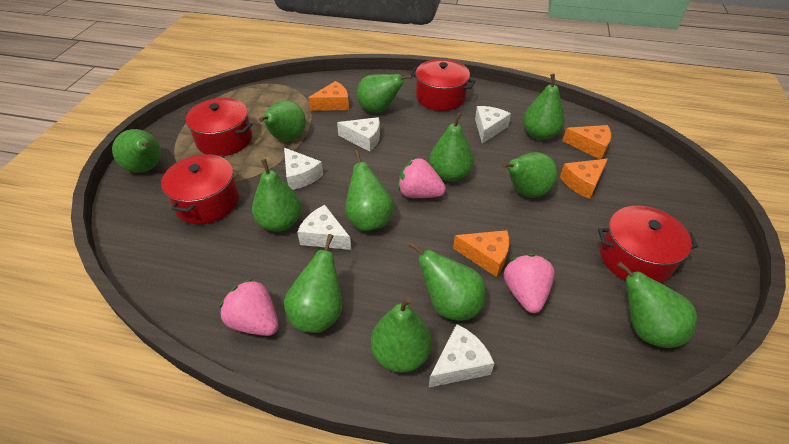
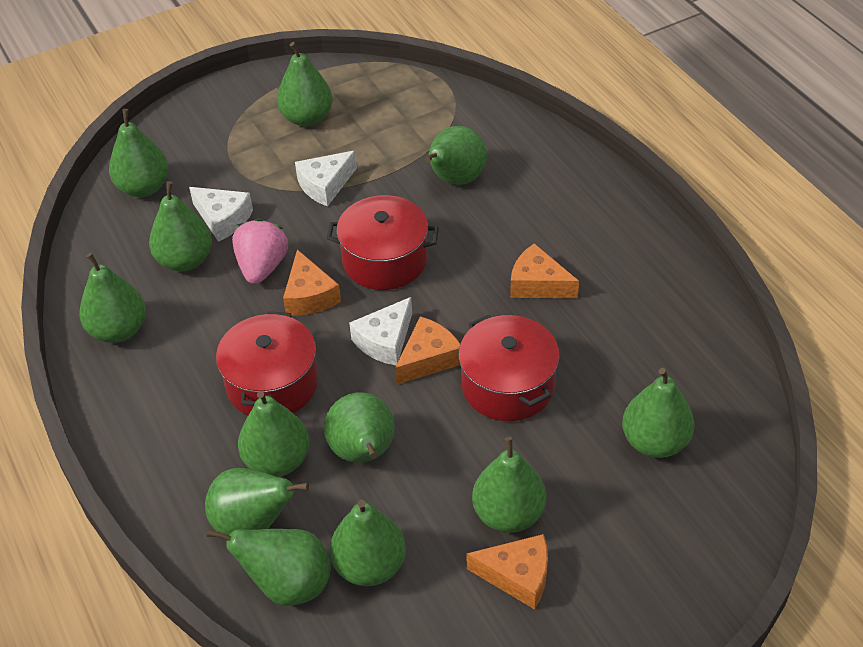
pink strawberry: 3 -> 1
red pot: 4 -> 3
white cheese: 5 -> 3

